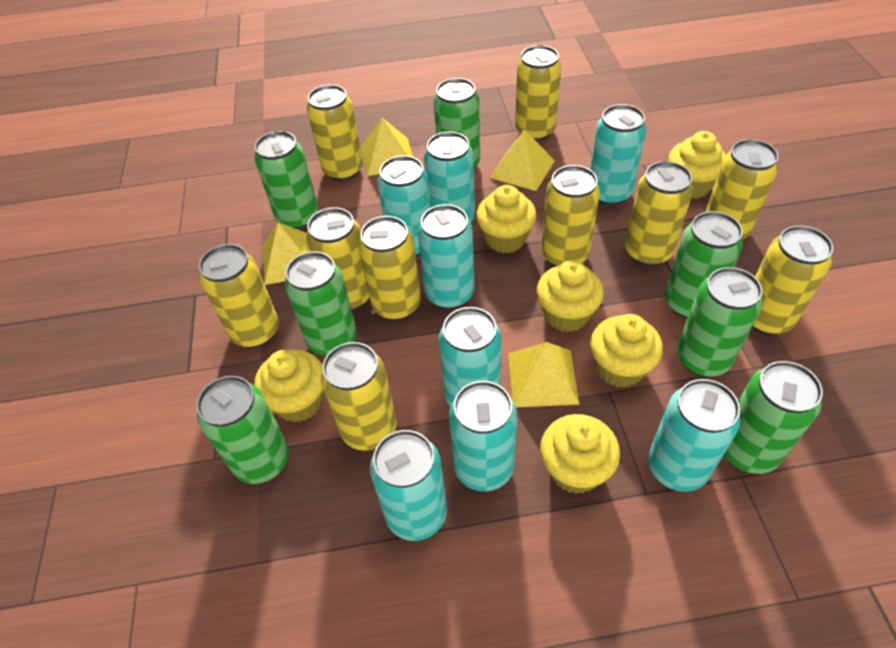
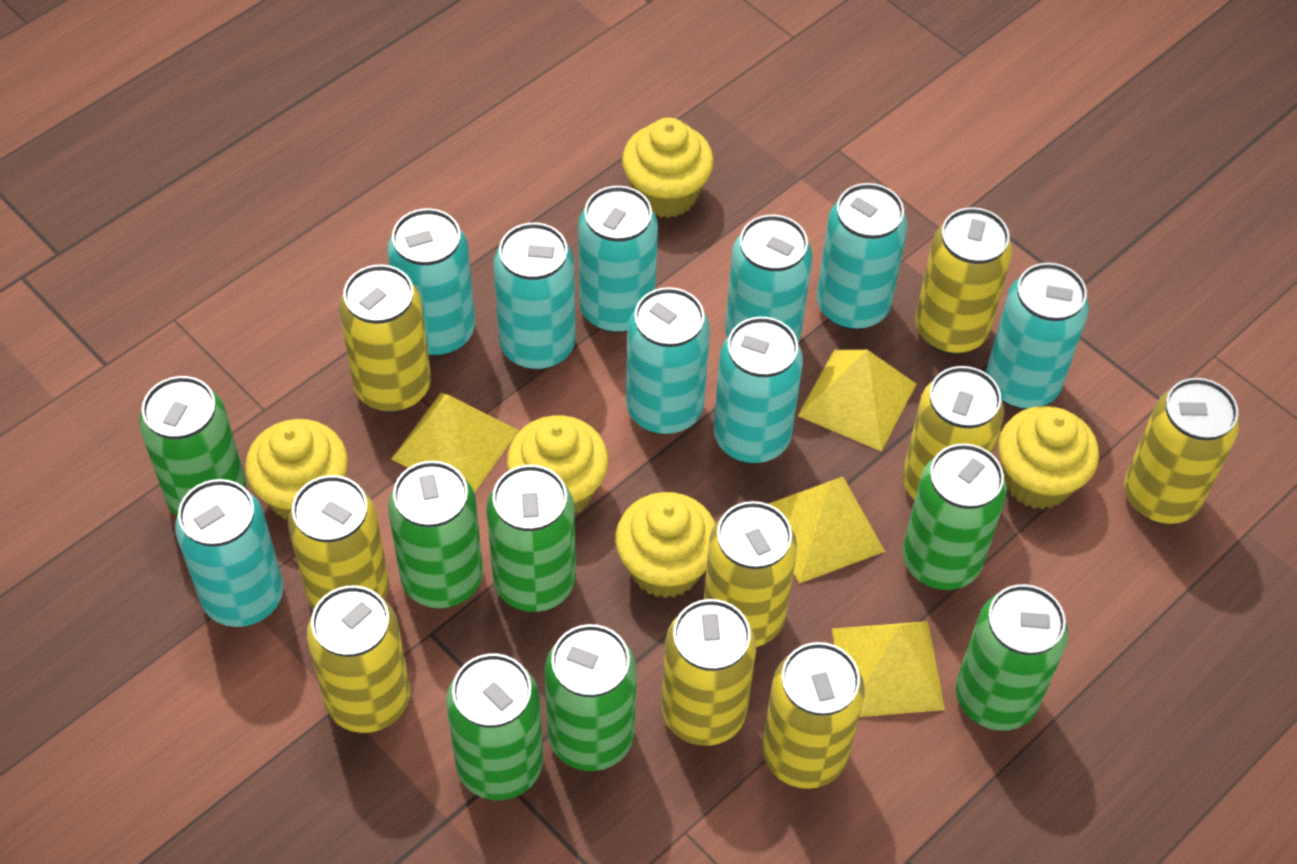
turquoise can: 8 -> 9
yellow can: 10 -> 9
yellow cupcake: 6 -> 5

